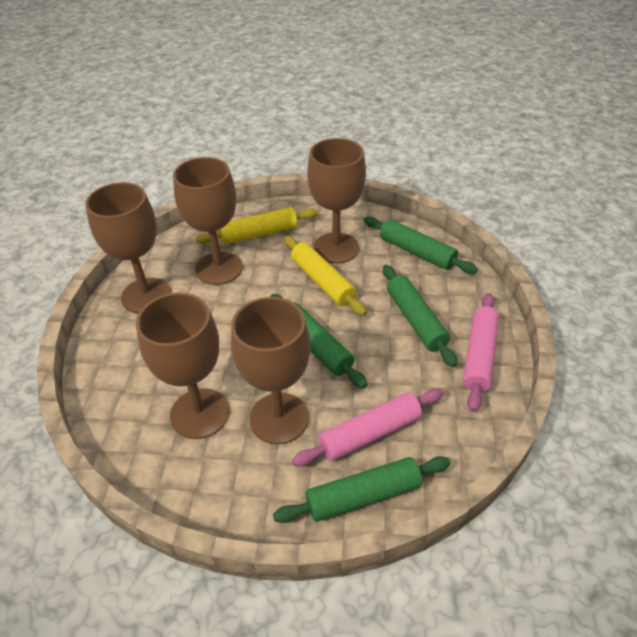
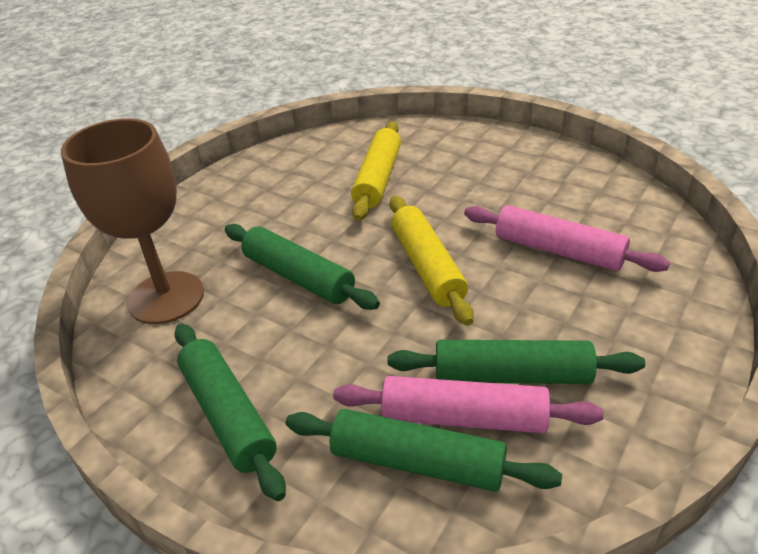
brown goblet: 5 -> 1

